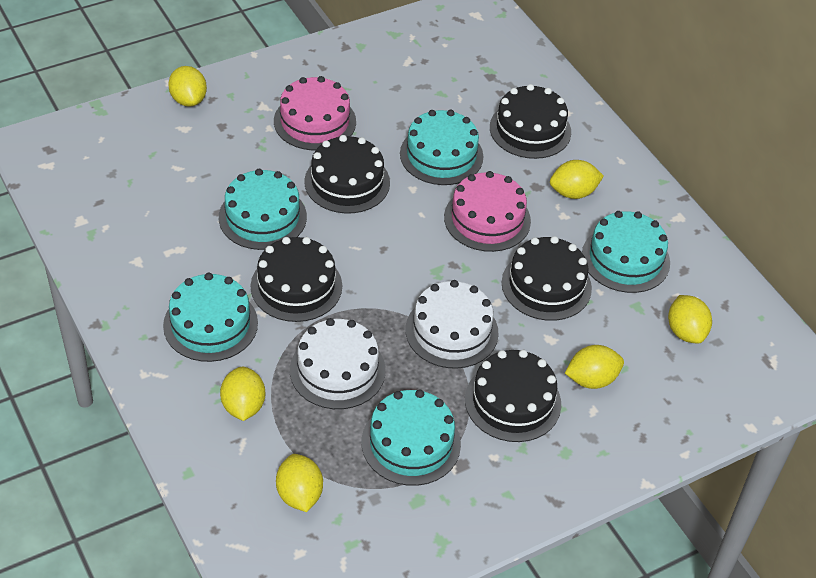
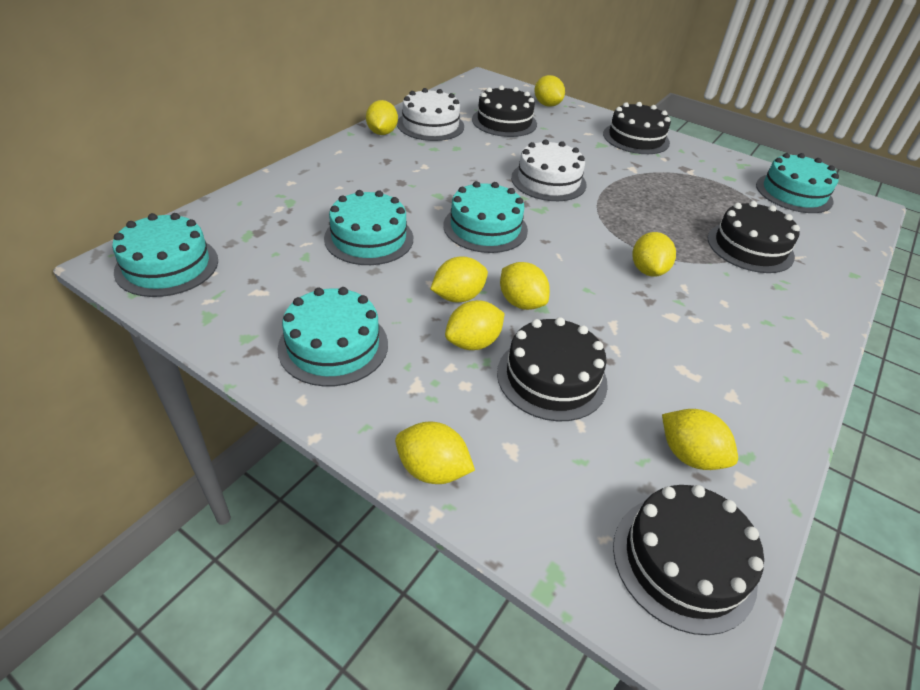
pink cake: 2 -> 0
yellow lemon: 6 -> 8

